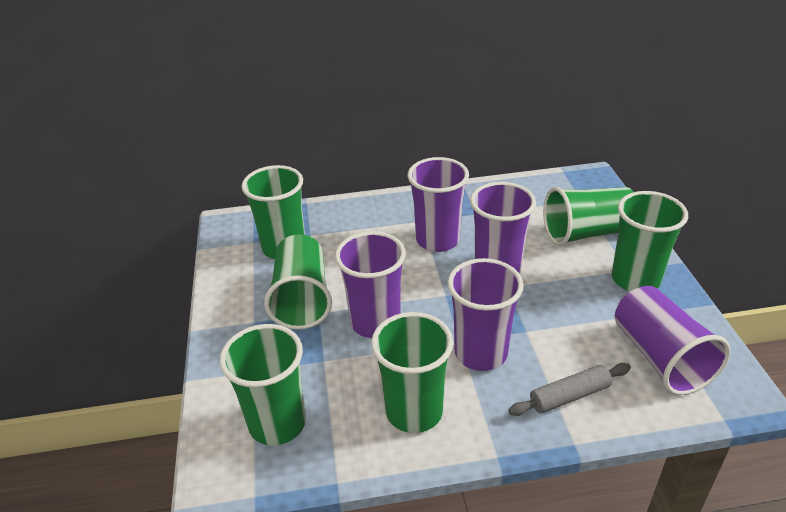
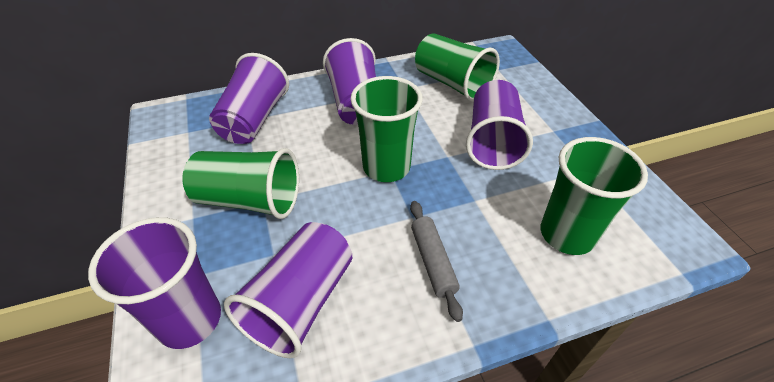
green cup: 6 -> 4

